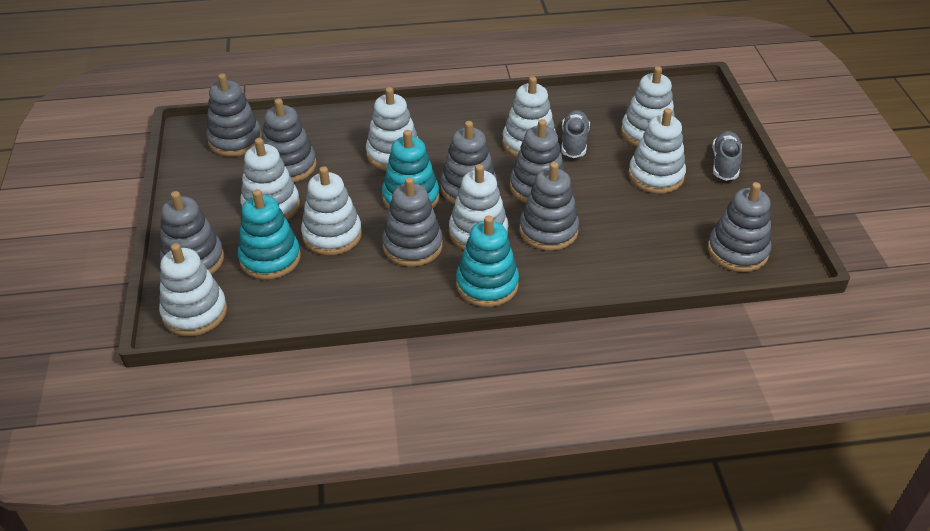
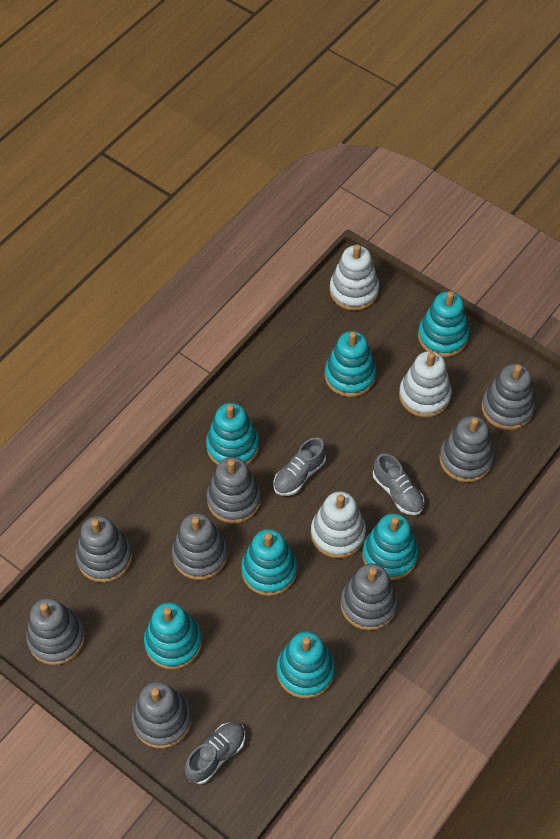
grey shoe: 2 -> 3
turquoise stacking toy: 3 -> 7
white stacking toy: 8 -> 3

